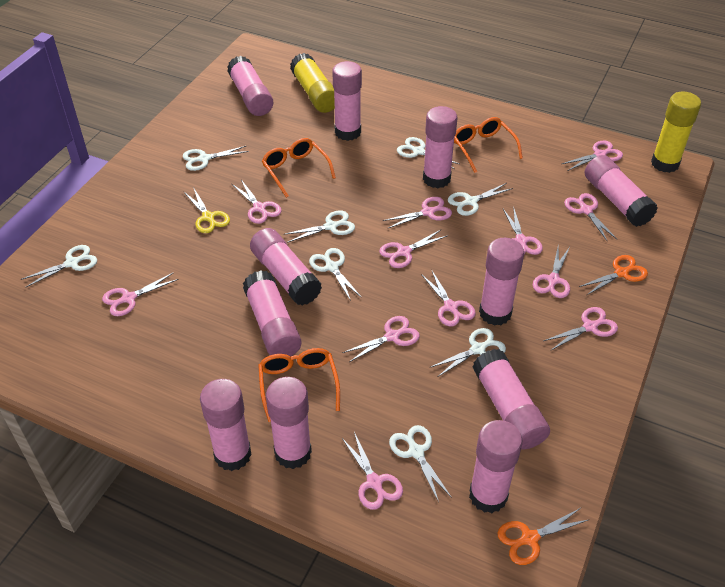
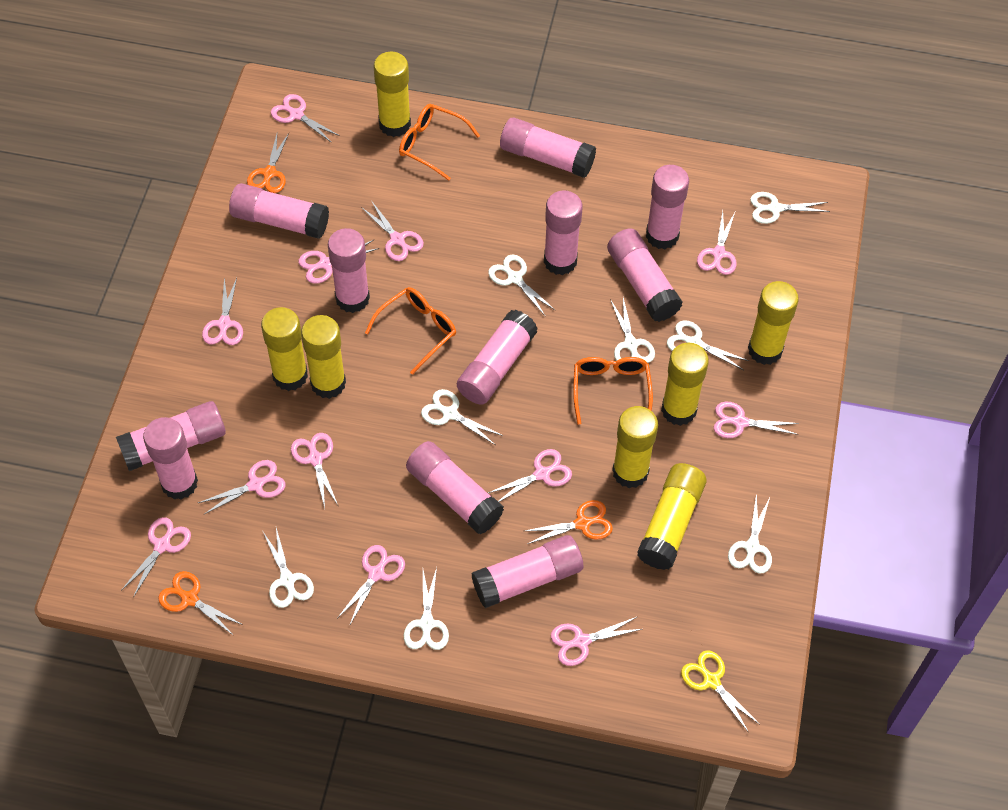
orange scissors: 2 -> 3
yellow glue stick: 2 -> 7

